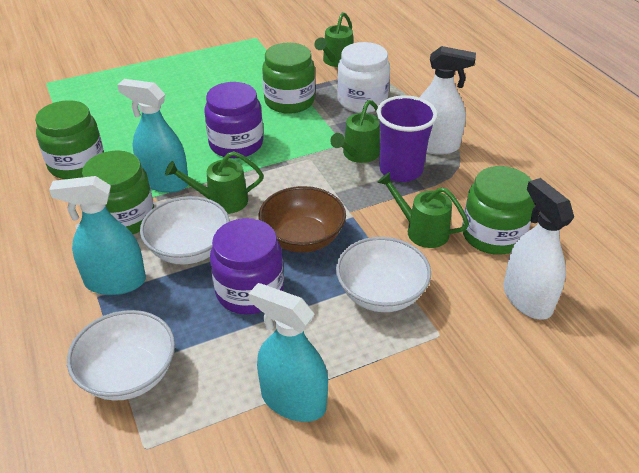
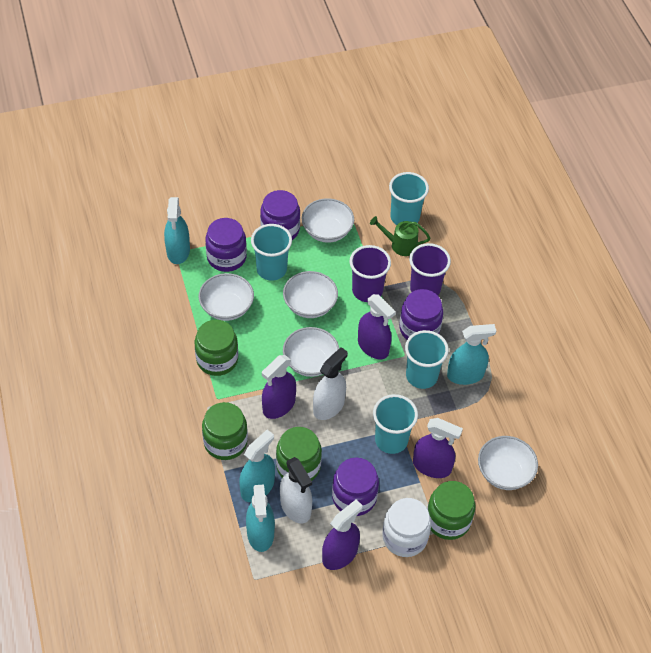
brown bowl: 1 -> 0
green watering can: 4 -> 1
purple cup: 1 -> 2
purple jar: 2 -> 4
purple spray bottle: 0 -> 4
turquoise cup: 0 -> 4
turquoise spray bottle: 3 -> 4
white bowl: 3 -> 5

